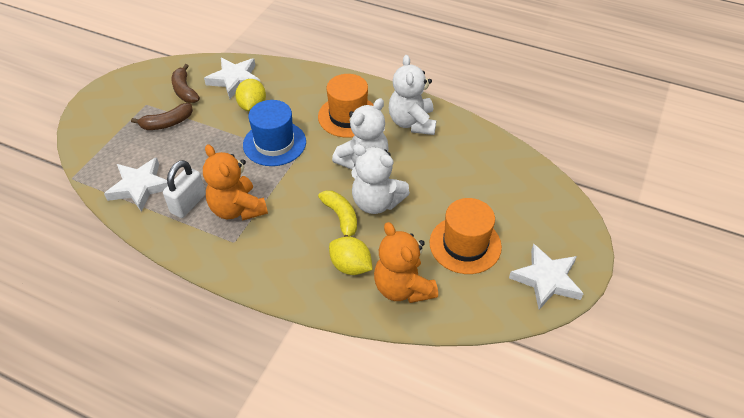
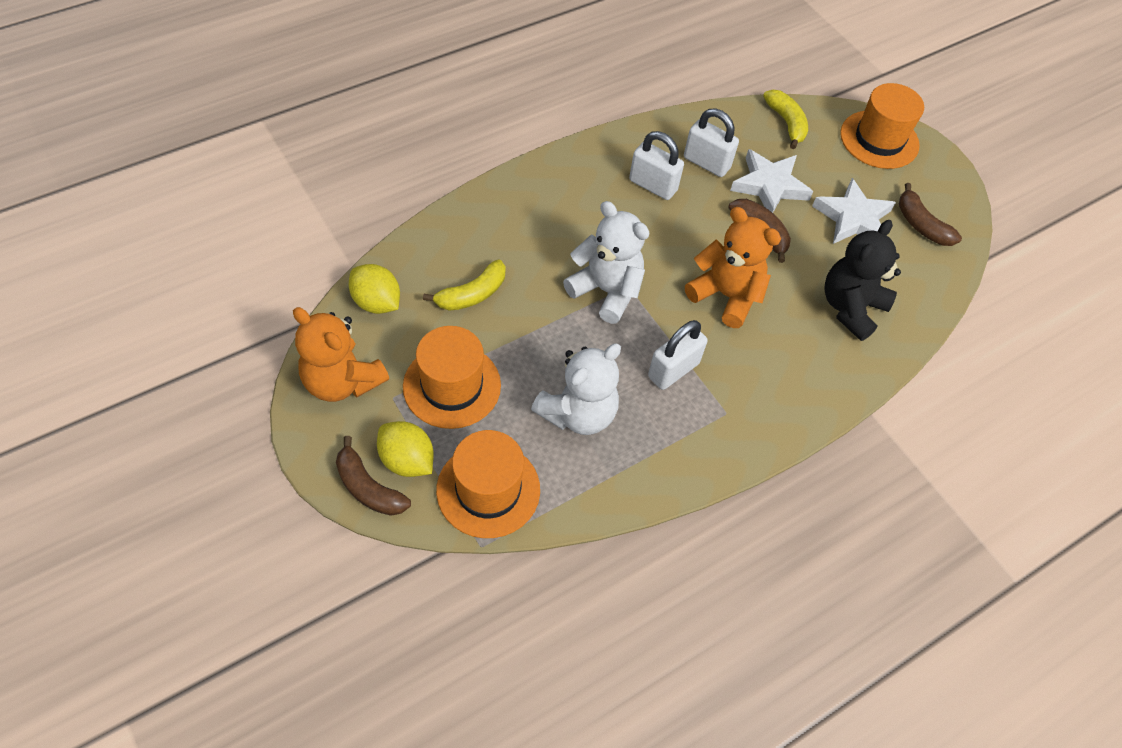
black teddy bear: 0 -> 1
blue hat: 1 -> 0
brown banana: 2 -> 3
orange hat: 2 -> 3
white padlock: 1 -> 3
white star: 3 -> 2
white teddy bear: 3 -> 2
yellow banana: 1 -> 2

